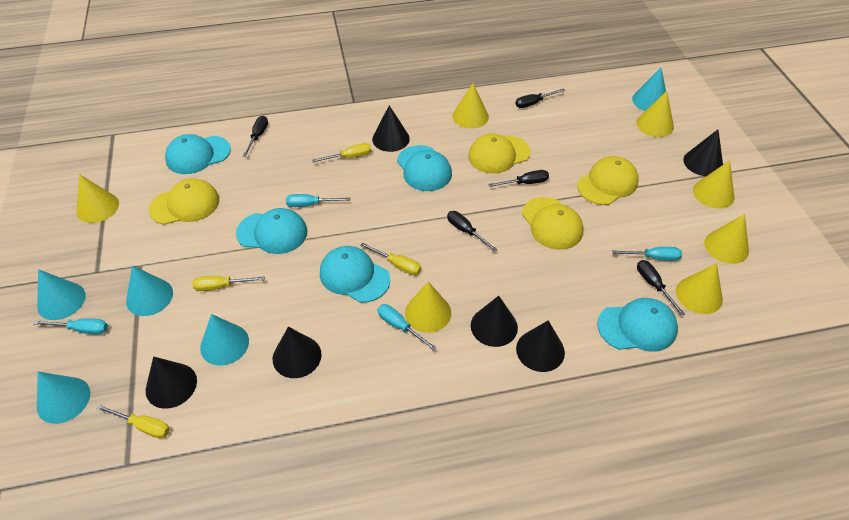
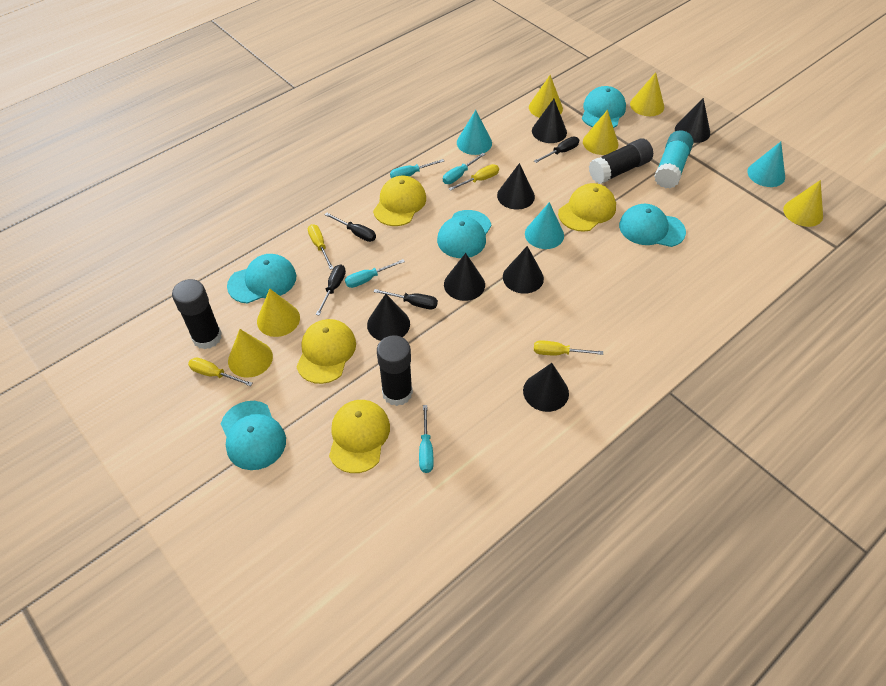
black cone: 6 -> 7
black glue stick: 0 -> 3
black screwdriver: 5 -> 4
turquoise cone: 5 -> 3
turquoise glue stick: 0 -> 1
yellow cone: 7 -> 6

